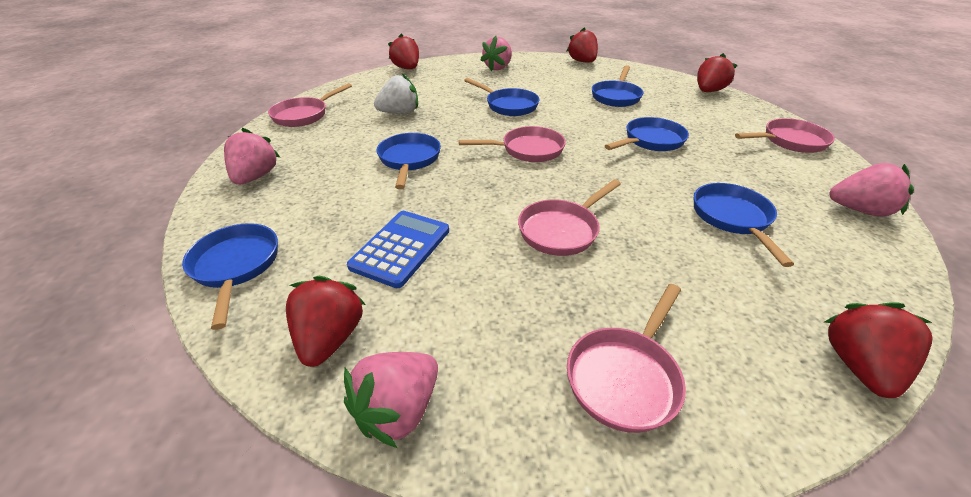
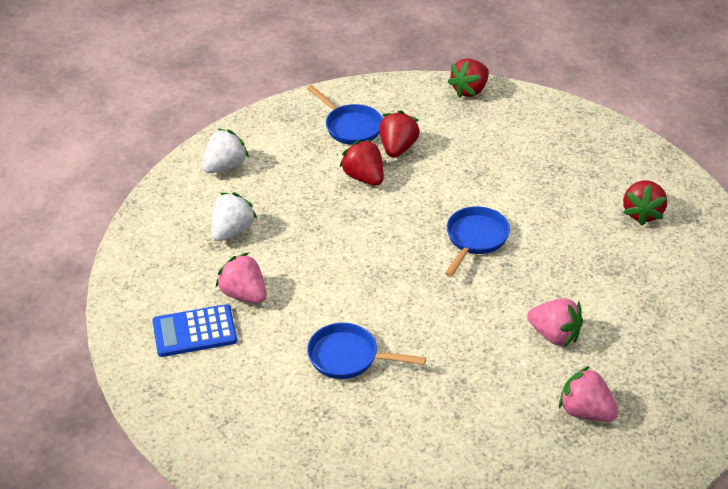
blue pan: 6 -> 3
pink pan: 5 -> 0
pink strawberry: 4 -> 3
red strawberry: 5 -> 4
white strawberry: 1 -> 2

